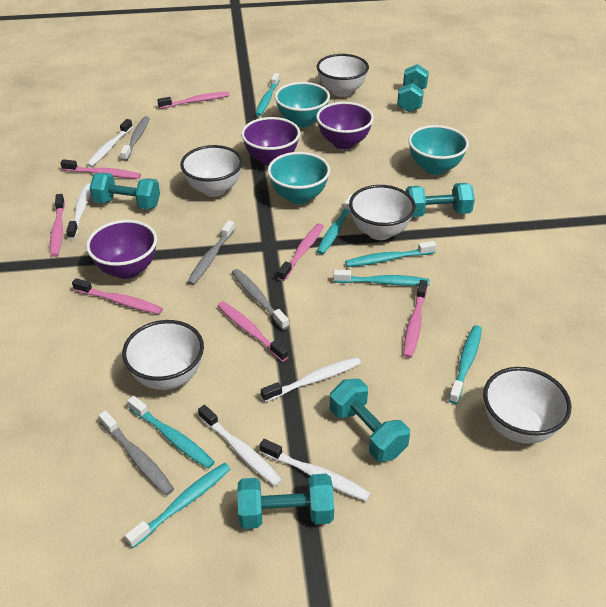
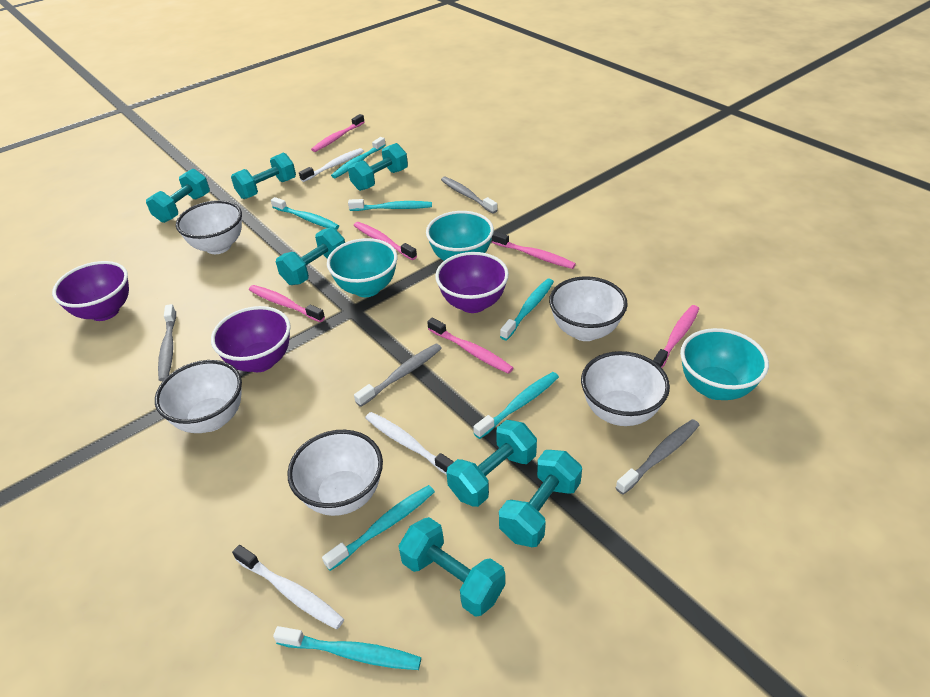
pink toothbrush: 7 -> 6
turquoise dumbbell: 5 -> 7
white toothbrush: 5 -> 3

